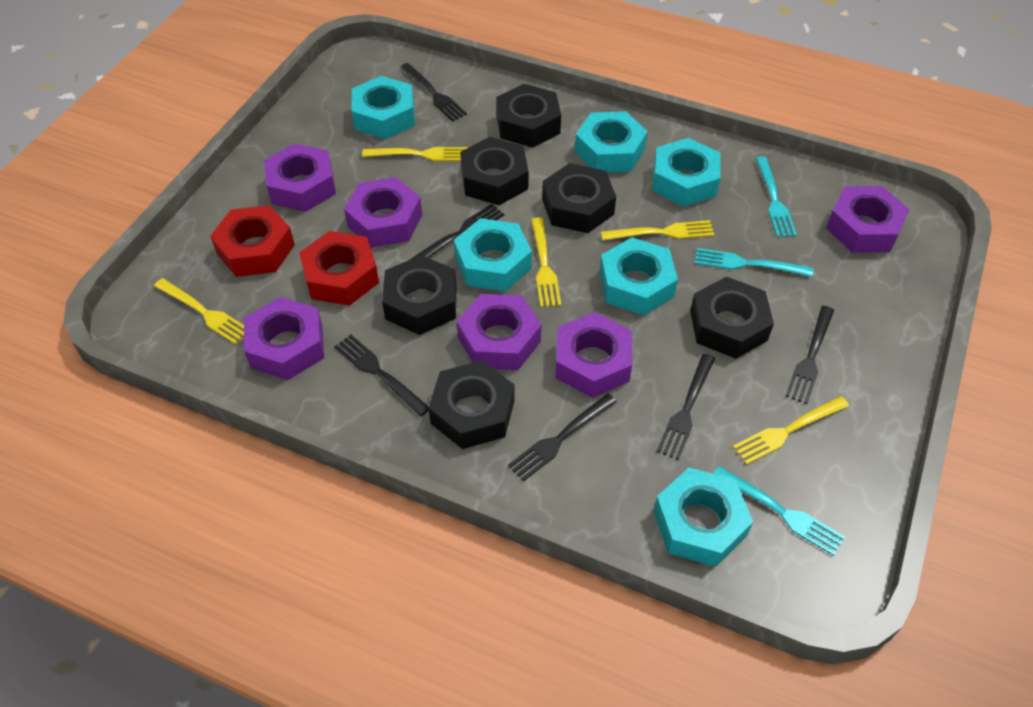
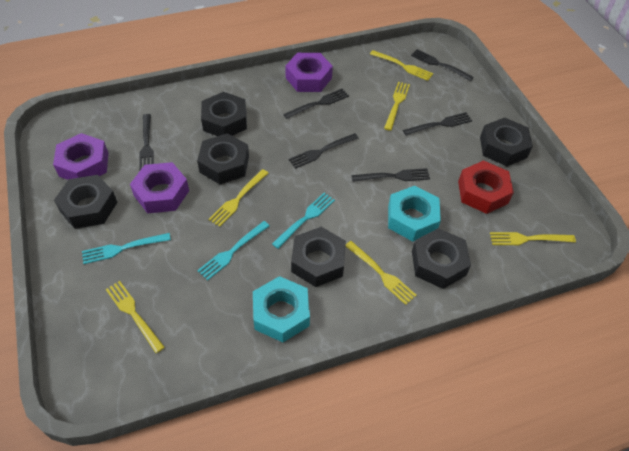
purple nut: 6 -> 3
red nut: 2 -> 1
turquoise nut: 6 -> 2
yellow fork: 5 -> 6

